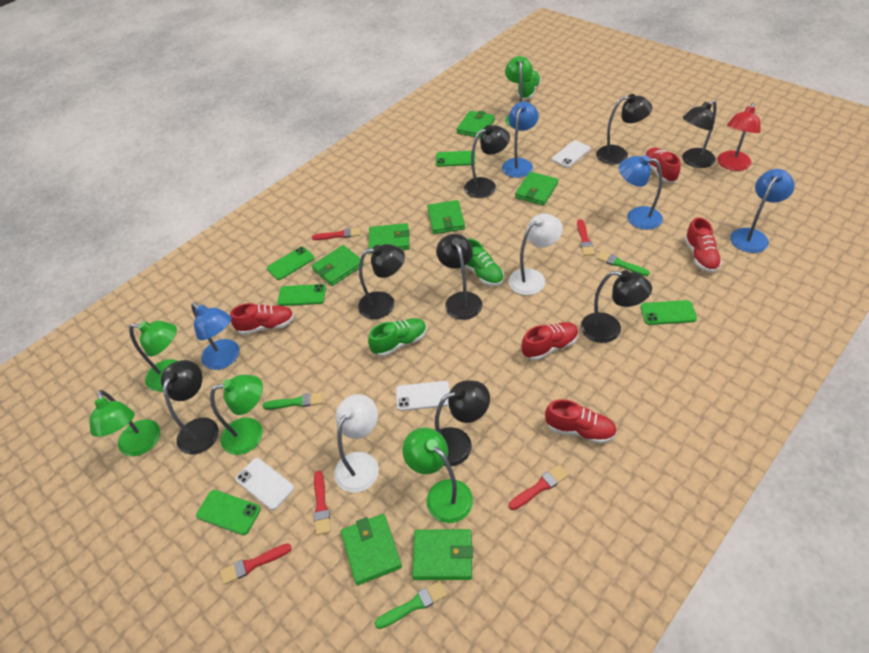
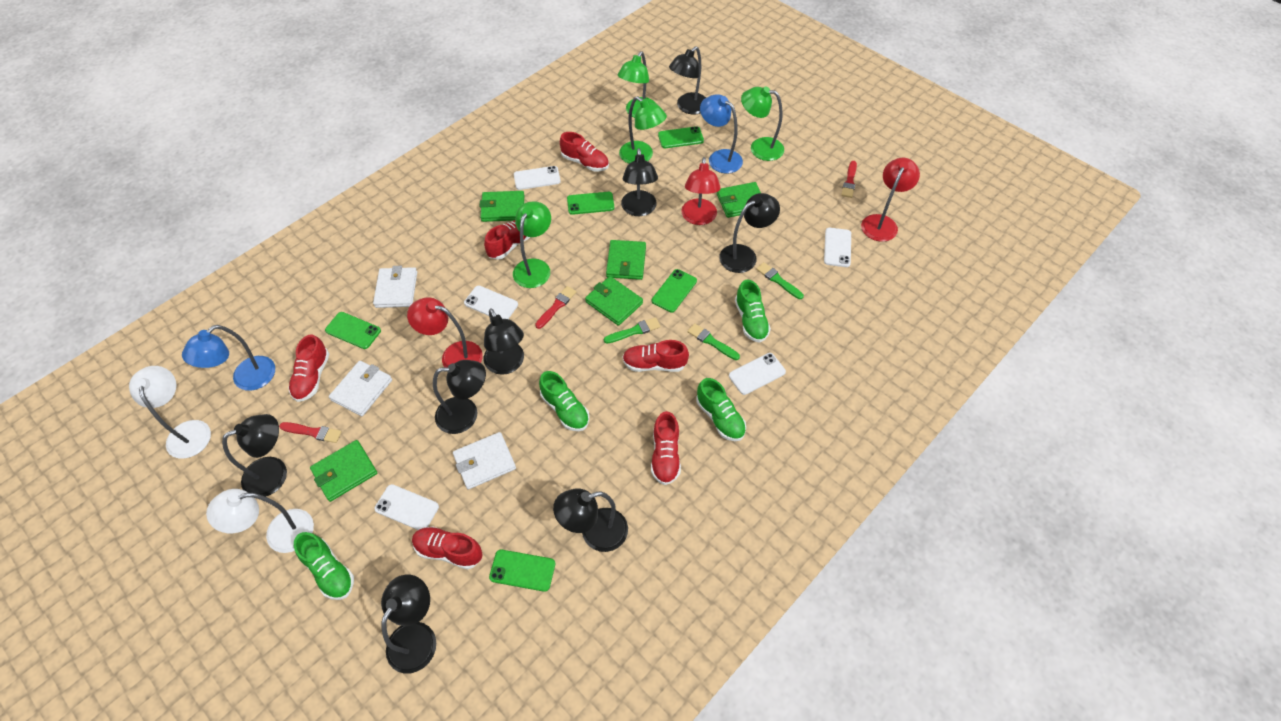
blue lamp: 4 -> 2
green lamp: 5 -> 4
green shoe: 3 -> 4
green wallet: 7 -> 5
red brush: 5 -> 3
red lamp: 1 -> 3
red shoe: 5 -> 6
white phone: 3 -> 5
white wallet: 0 -> 3

